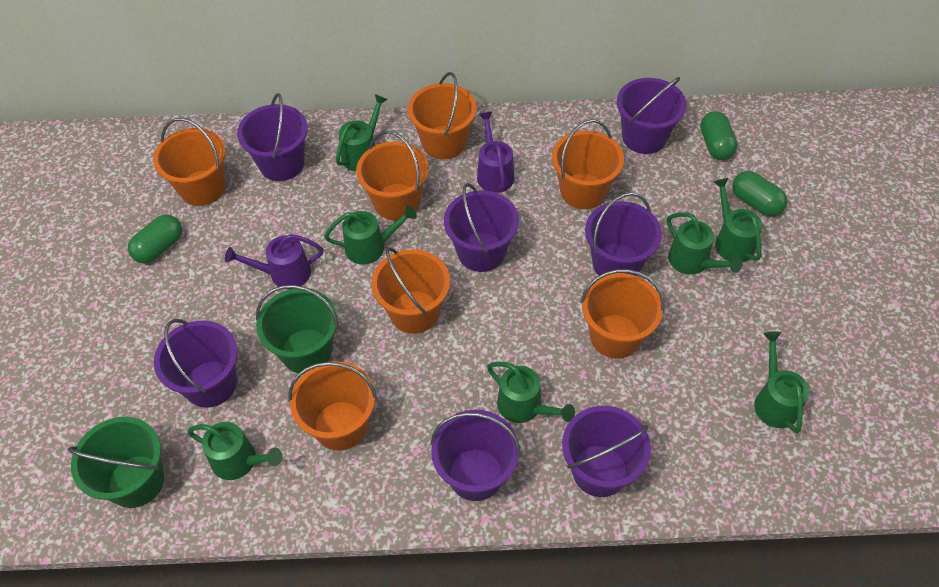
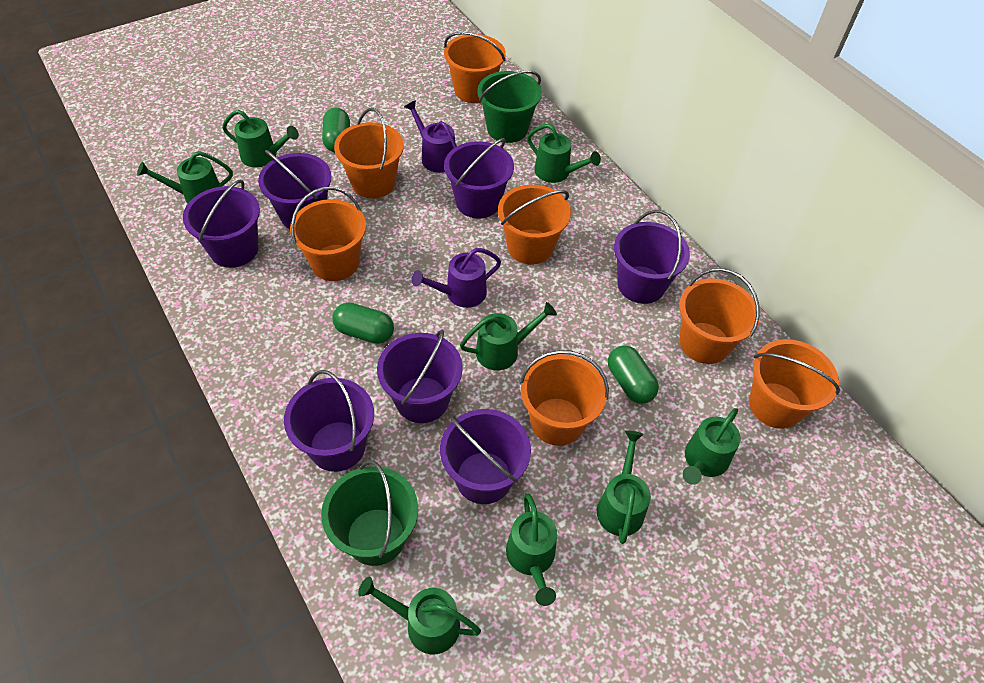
green watering can: 7 -> 8

